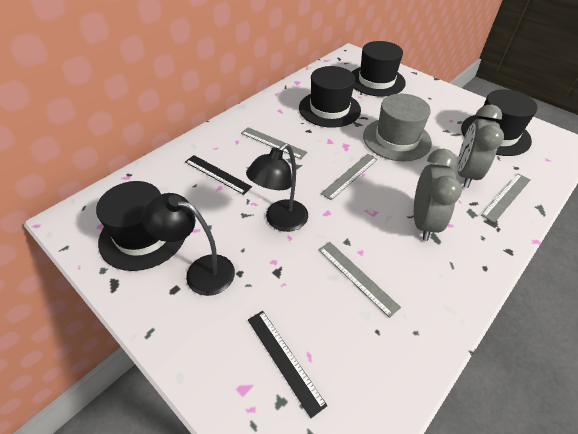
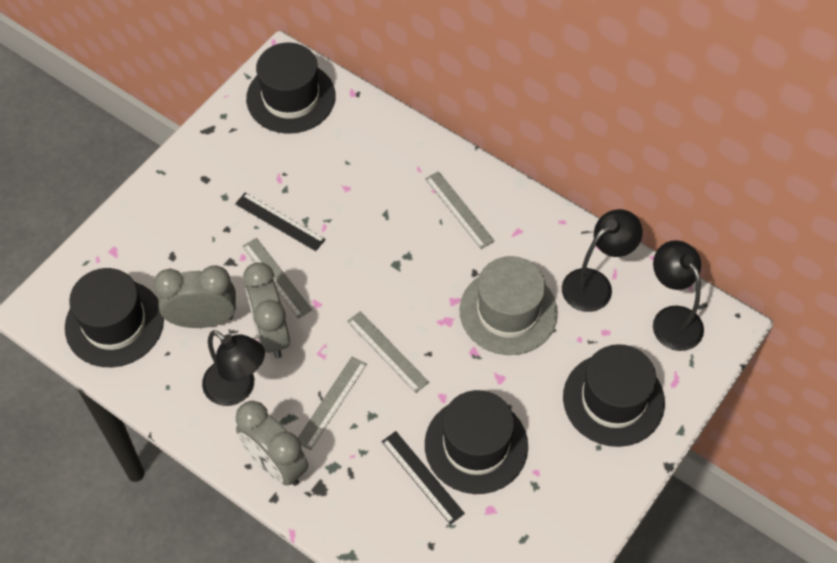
black lamp: 2 -> 3
grey clock: 2 -> 3

